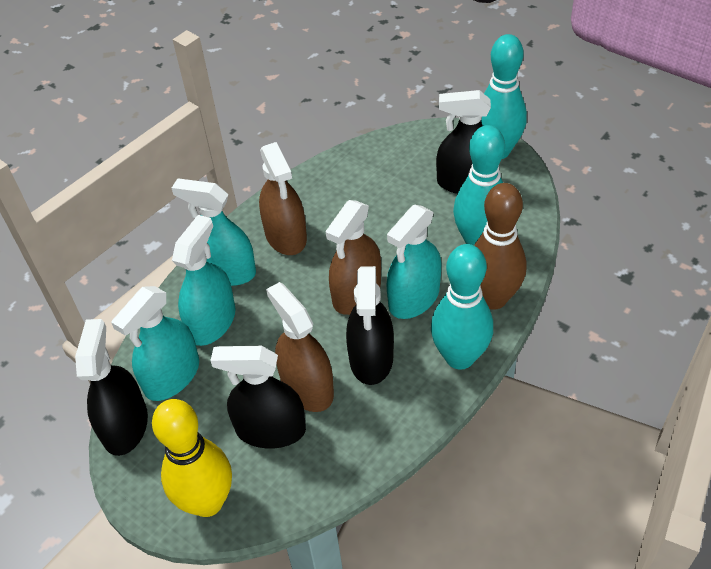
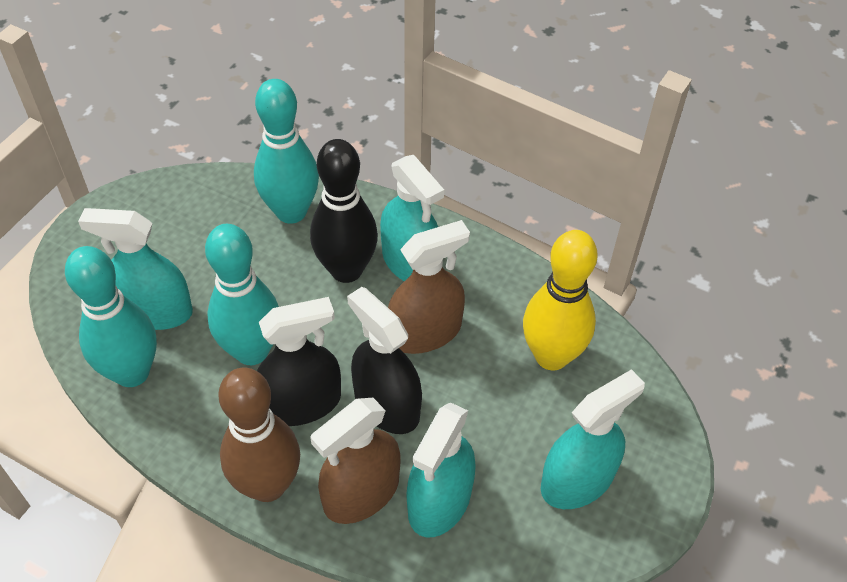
black bowling pin: 0 -> 1
black spray bottle: 4 -> 2
brown spray bottle: 3 -> 2

